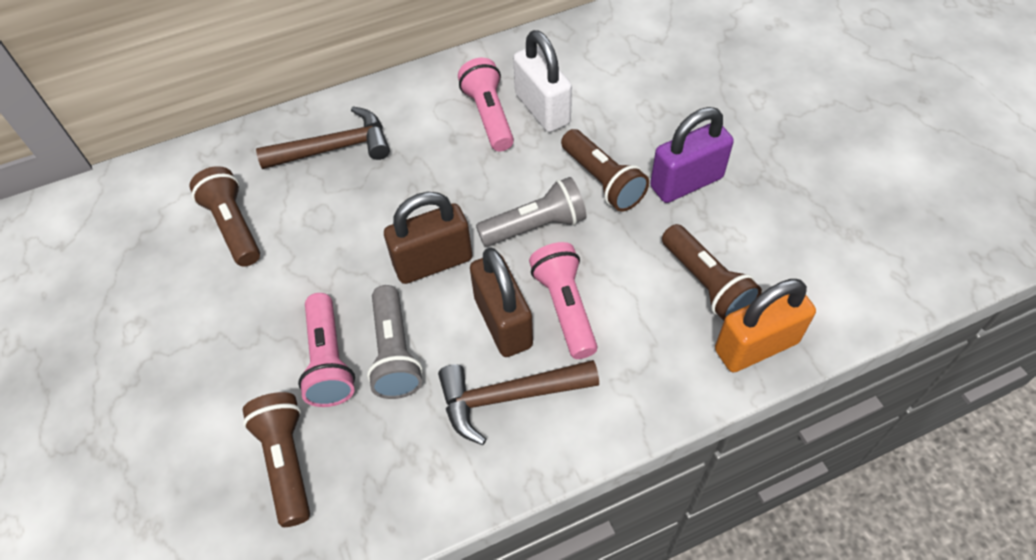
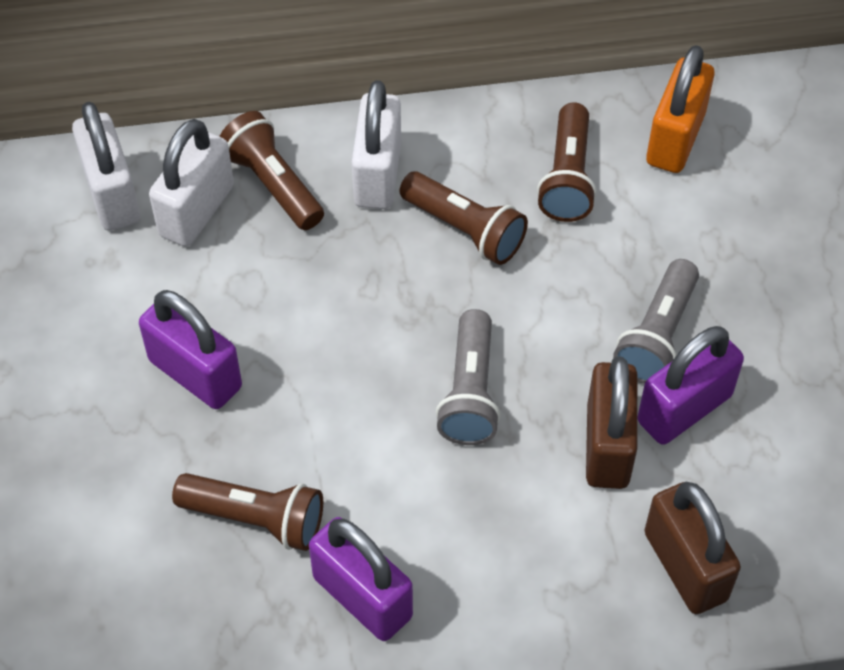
brown hammer: 2 -> 0
pink flashlight: 3 -> 0
purple padlock: 1 -> 3
white padlock: 1 -> 3

